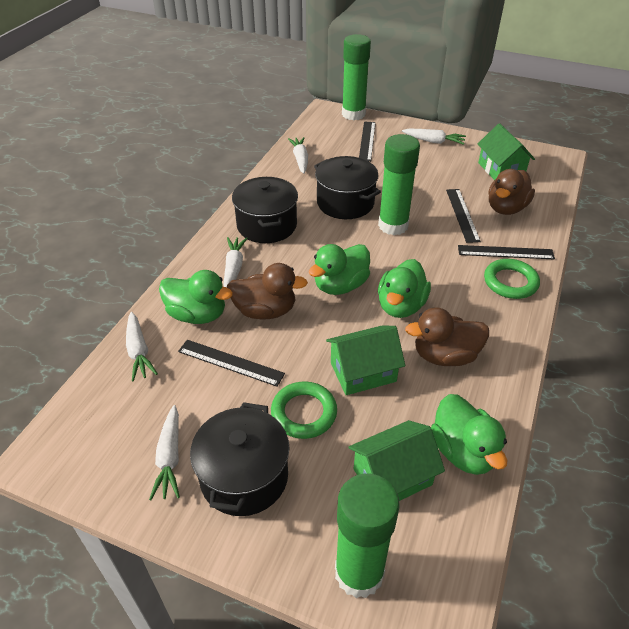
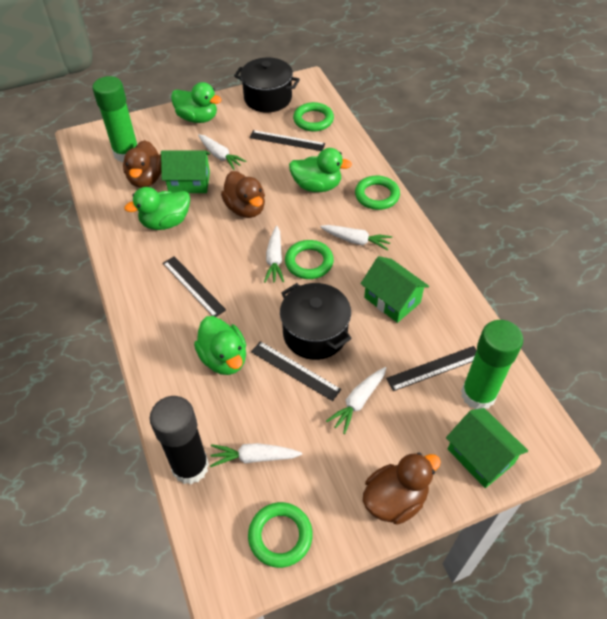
black glue stick: 0 -> 1
black pot: 3 -> 2
green glue stick: 3 -> 2
green ring: 2 -> 4

